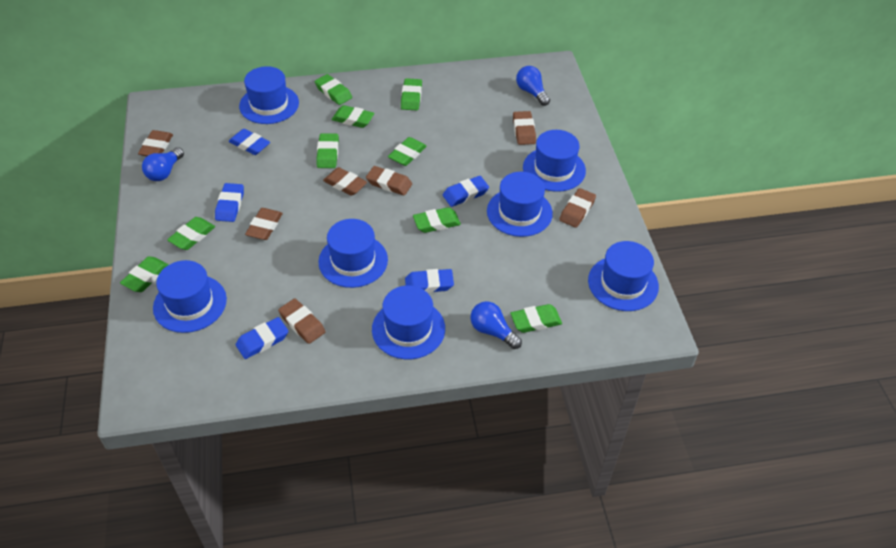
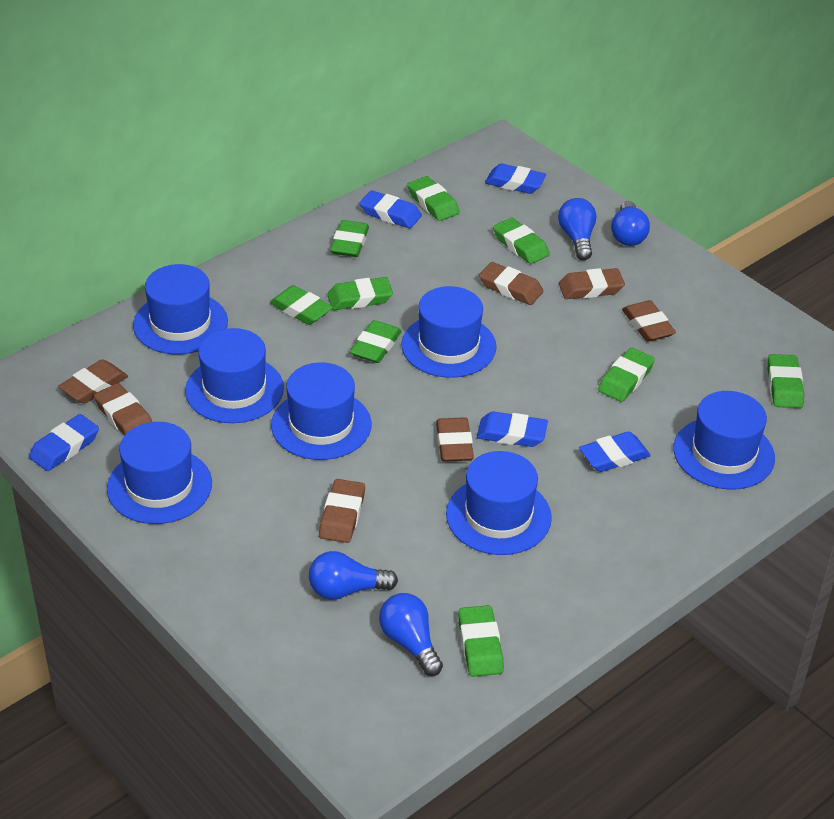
blue light bulb: 3 -> 4

